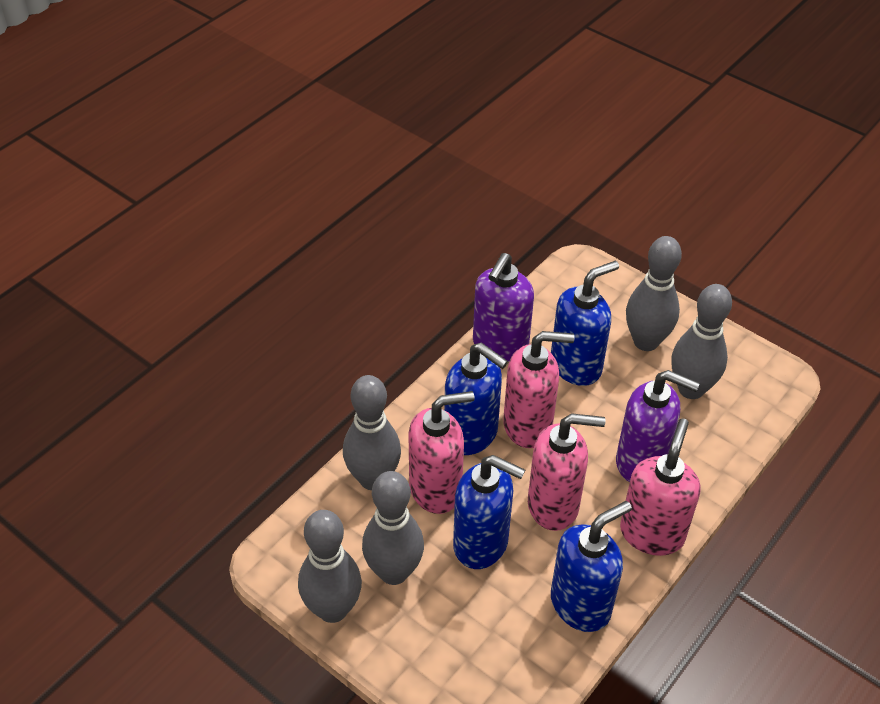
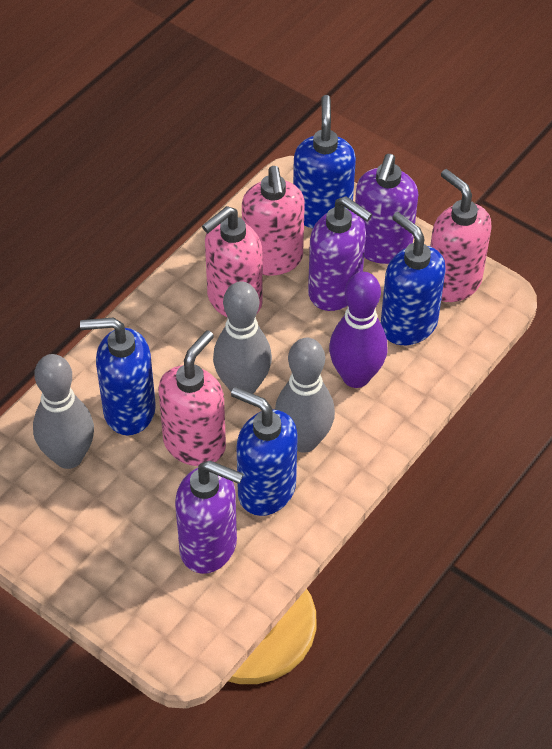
grey bowling pin: 5 -> 3
purple bowling pin: 0 -> 1
purple soap dispenser: 2 -> 3

